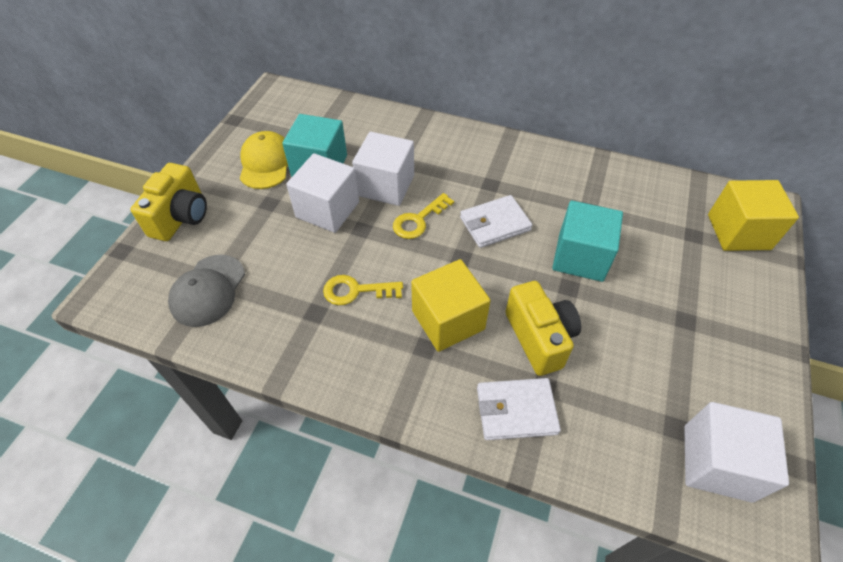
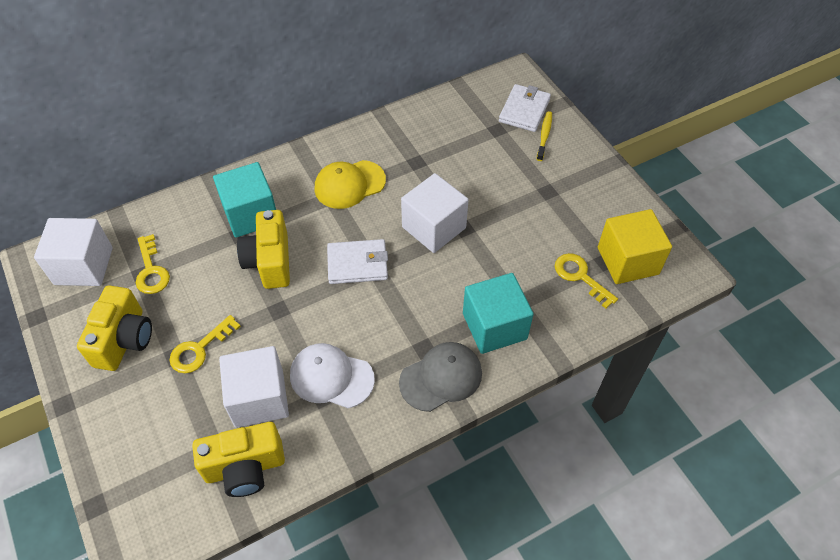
white cap: 0 -> 1
yellow camera: 2 -> 3
yellow cube: 2 -> 1
yellow key: 2 -> 3
yellow toothbrush: 0 -> 1

